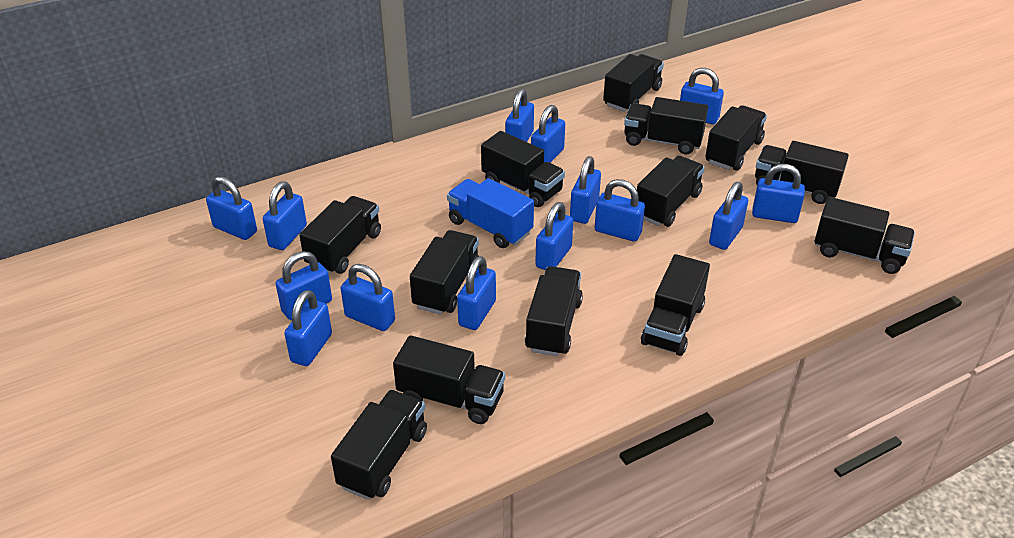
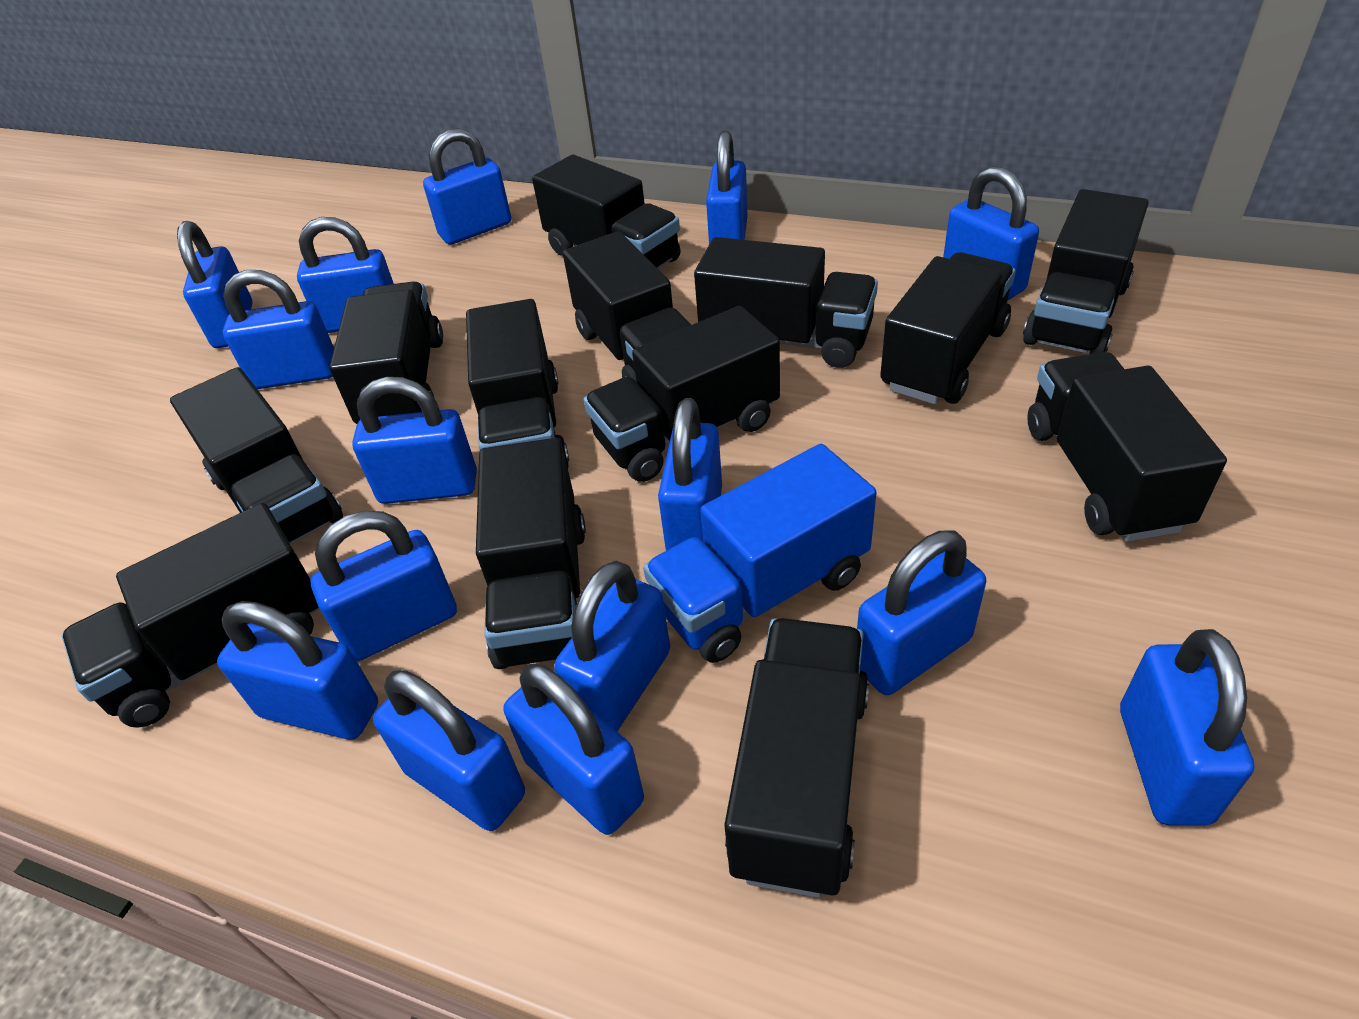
blue padlock: 14 -> 15

